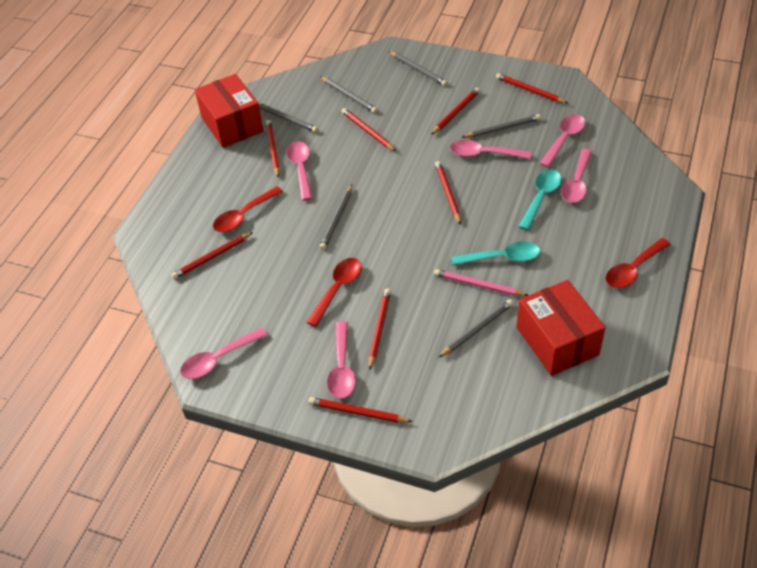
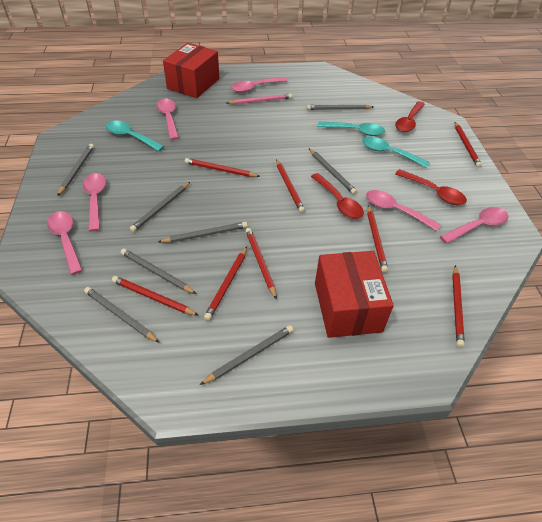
grey pencil: 6 -> 8
turquoise spoon: 2 -> 3

